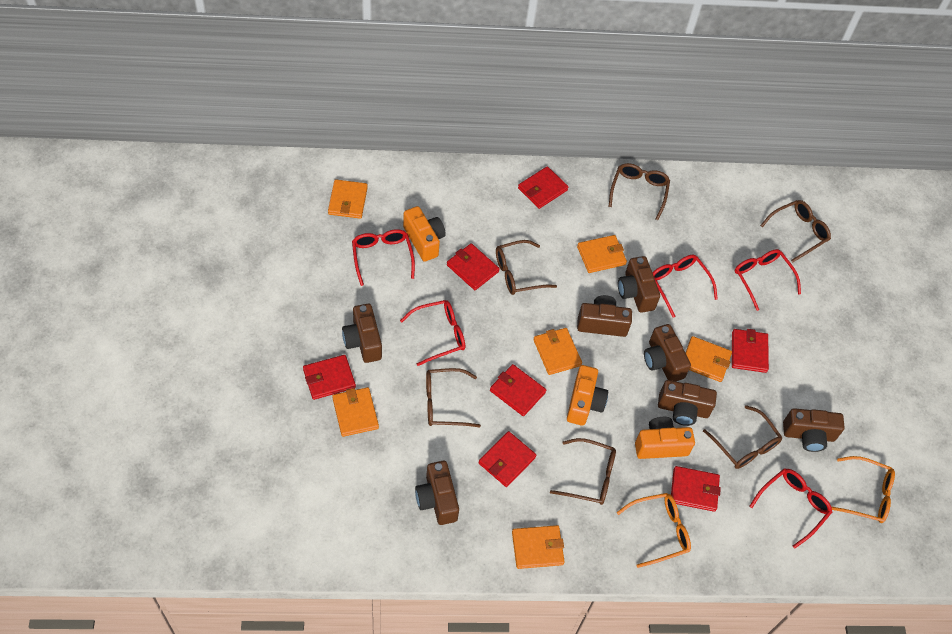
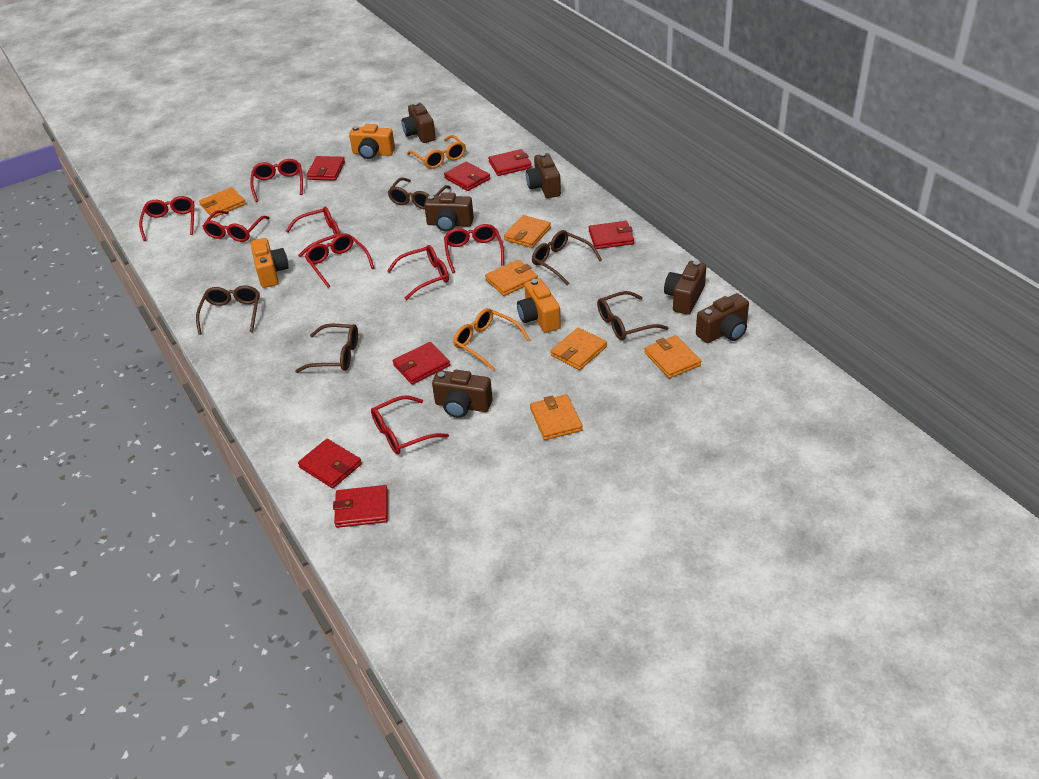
brown camera: 7 -> 6
brown glasses: 6 -> 5
red glasses: 5 -> 8

